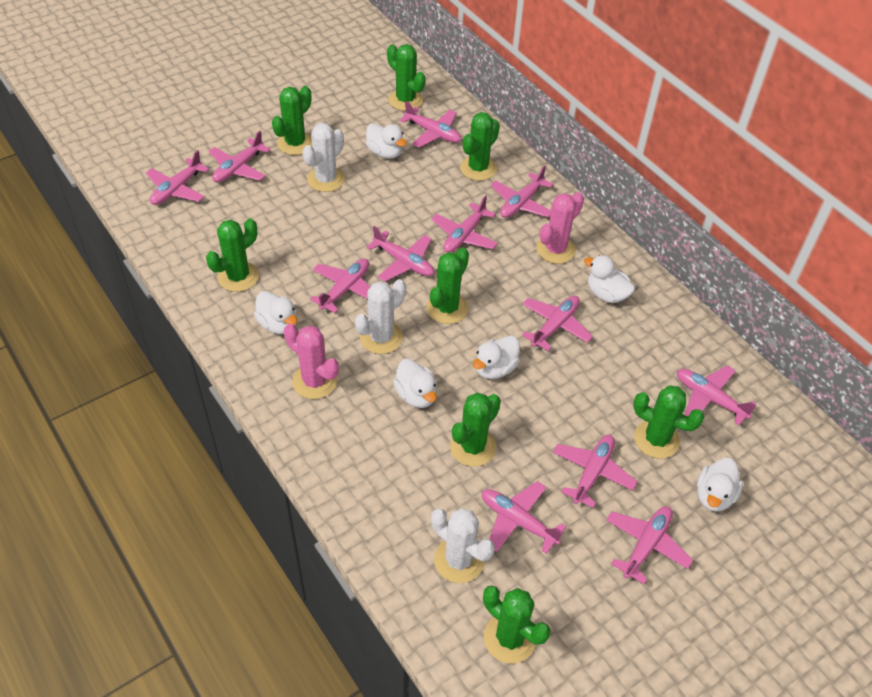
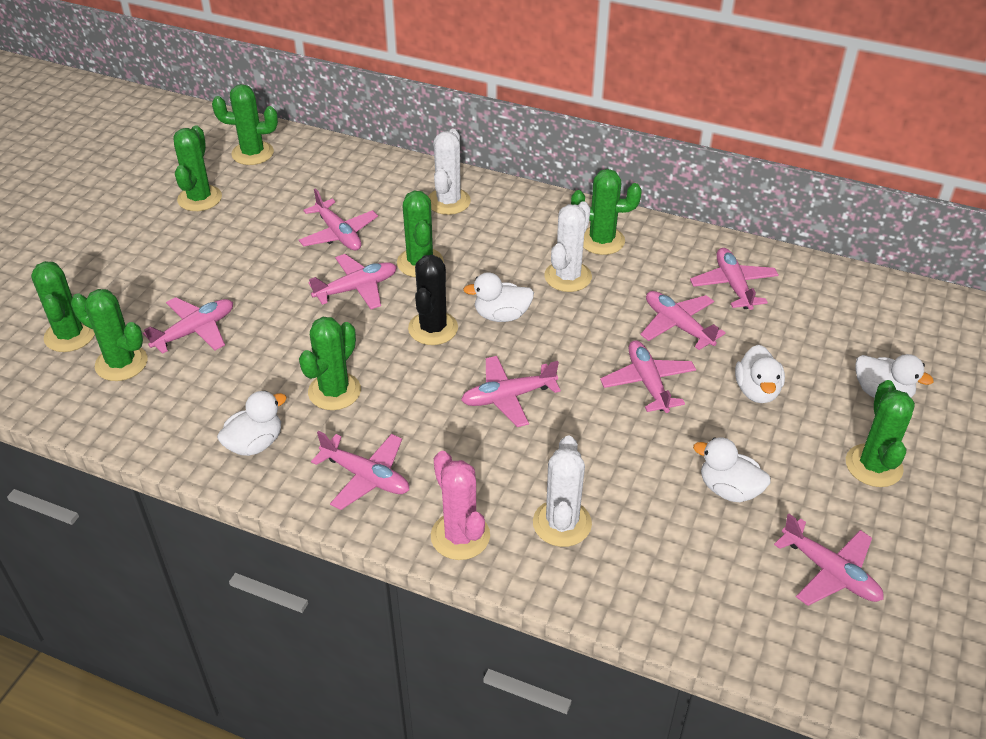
black cactus: 0 -> 1
pink cactus: 2 -> 1
pink plane: 12 -> 9
white duck: 6 -> 5

